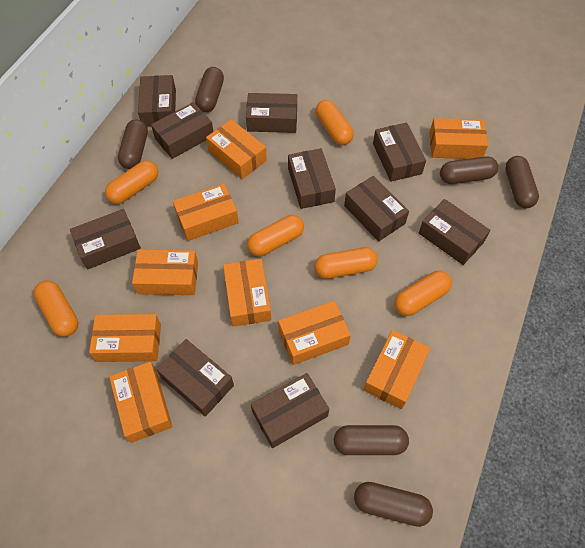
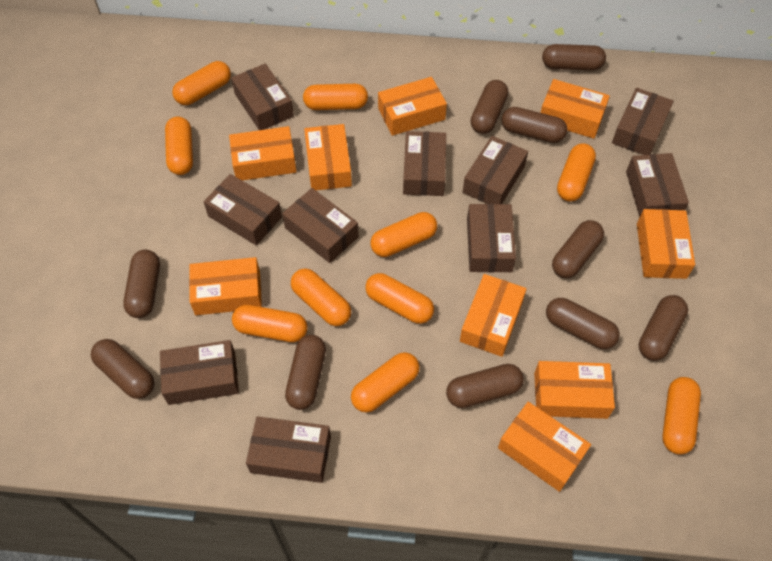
brown capsule: 6 -> 10
orange capsule: 6 -> 10

